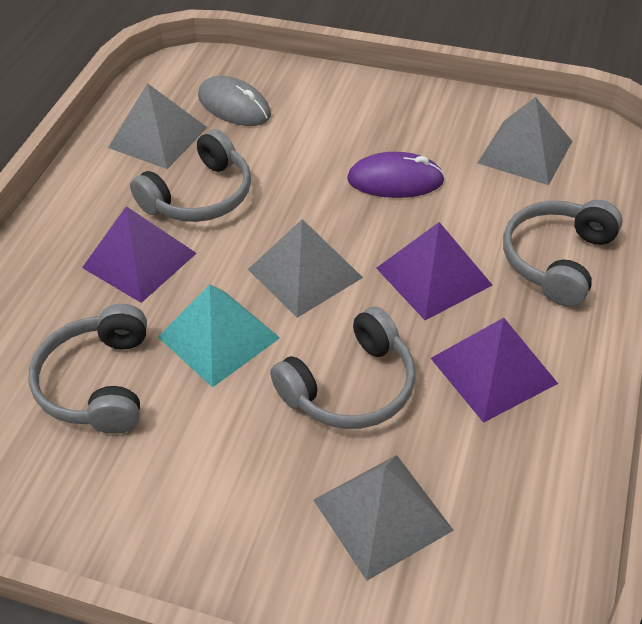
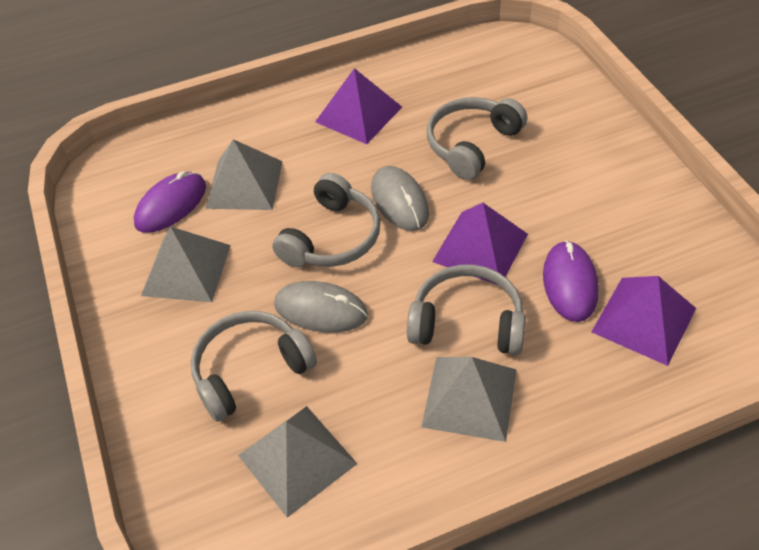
grey mouse: 1 -> 2
purple mouse: 1 -> 2
turquoise pyramid: 1 -> 0

